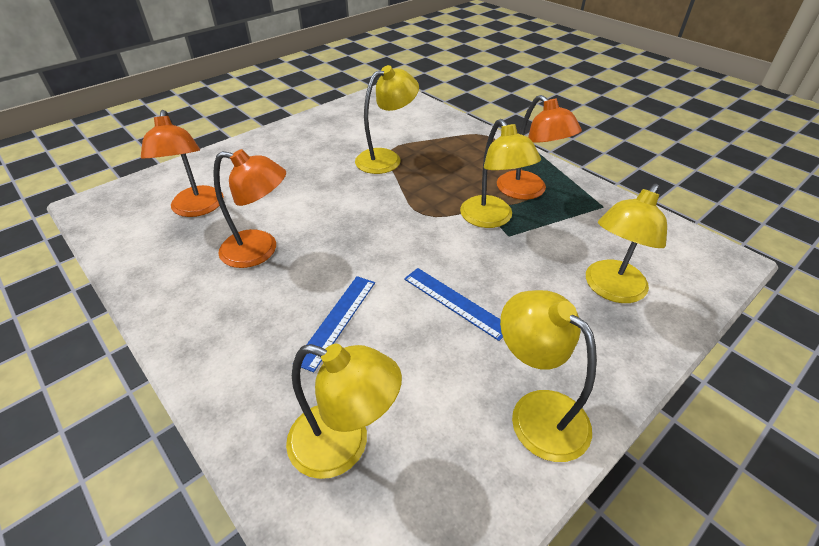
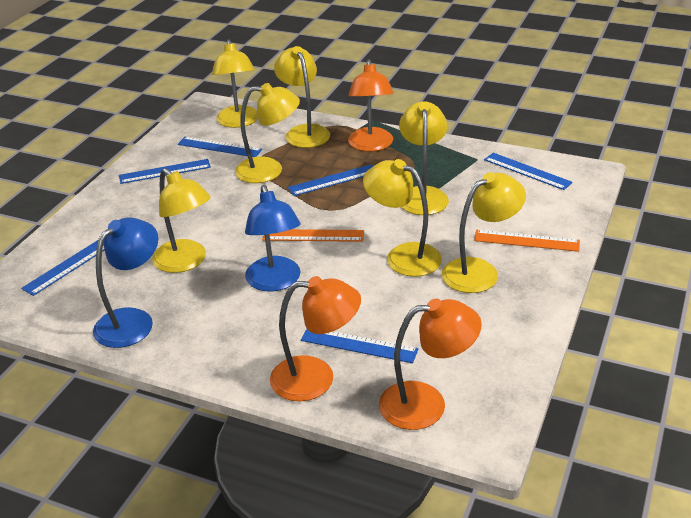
blue lamp: 0 -> 2
blue ruler: 2 -> 6
orange ruler: 0 -> 2
yellow lamp: 5 -> 7

